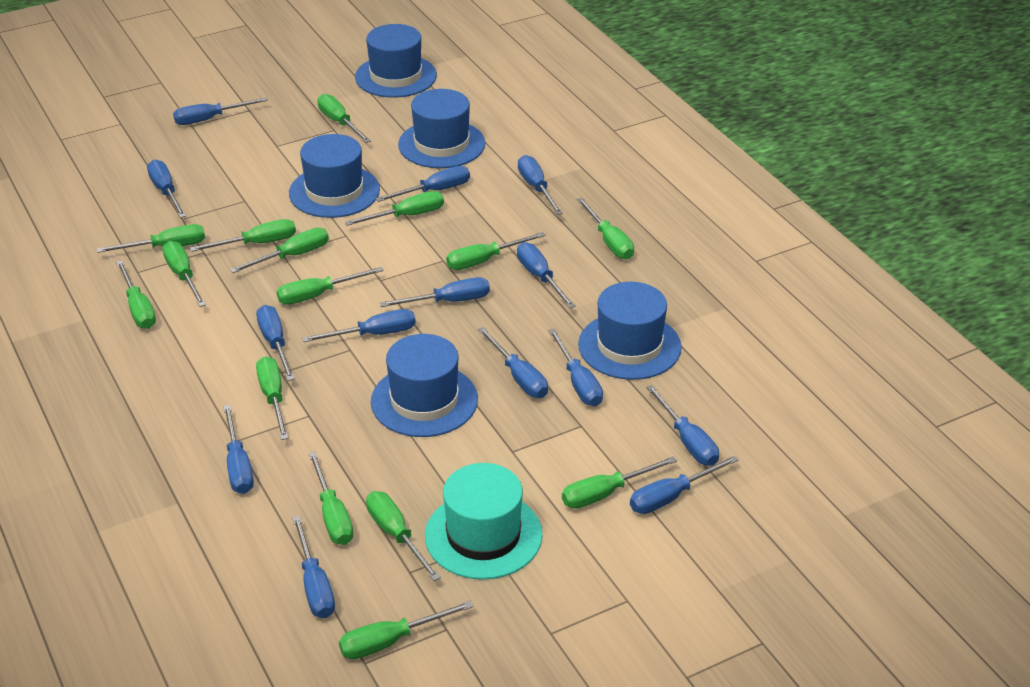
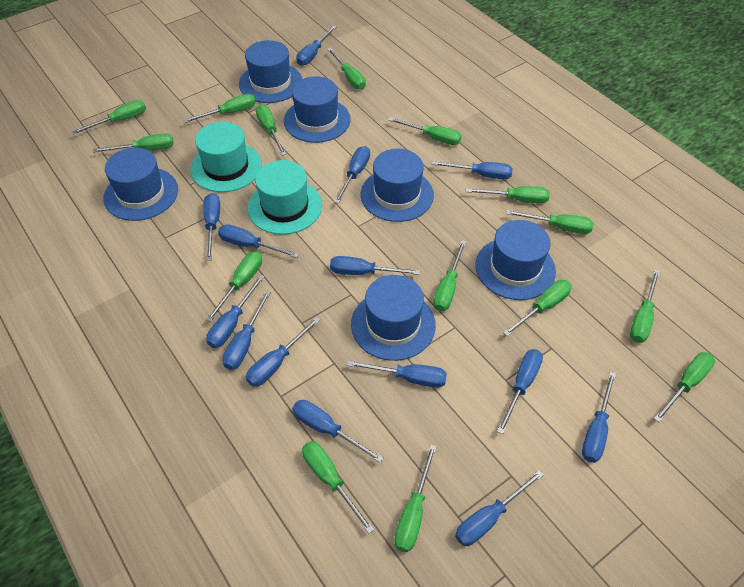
blue hat: 5 -> 6
turquoise hat: 1 -> 2

